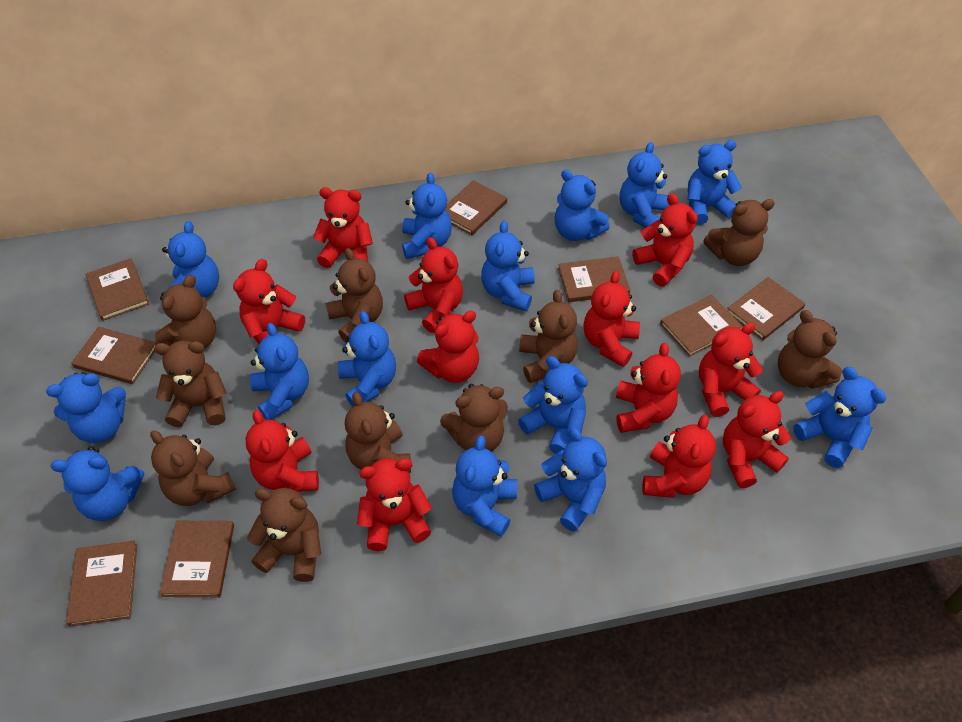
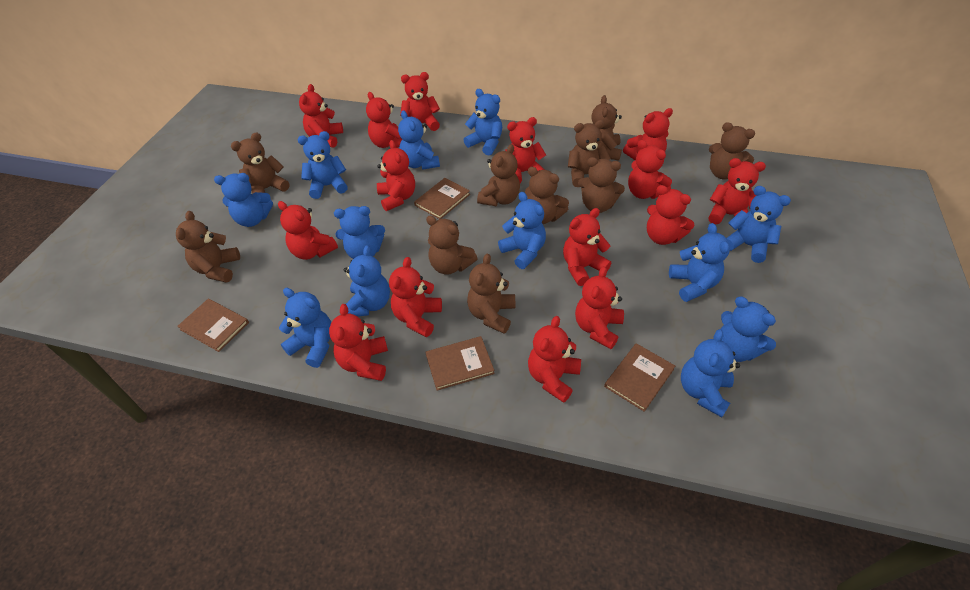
blue teddy bear: 14 -> 12
brown book: 8 -> 4
red teddy bear: 12 -> 15

